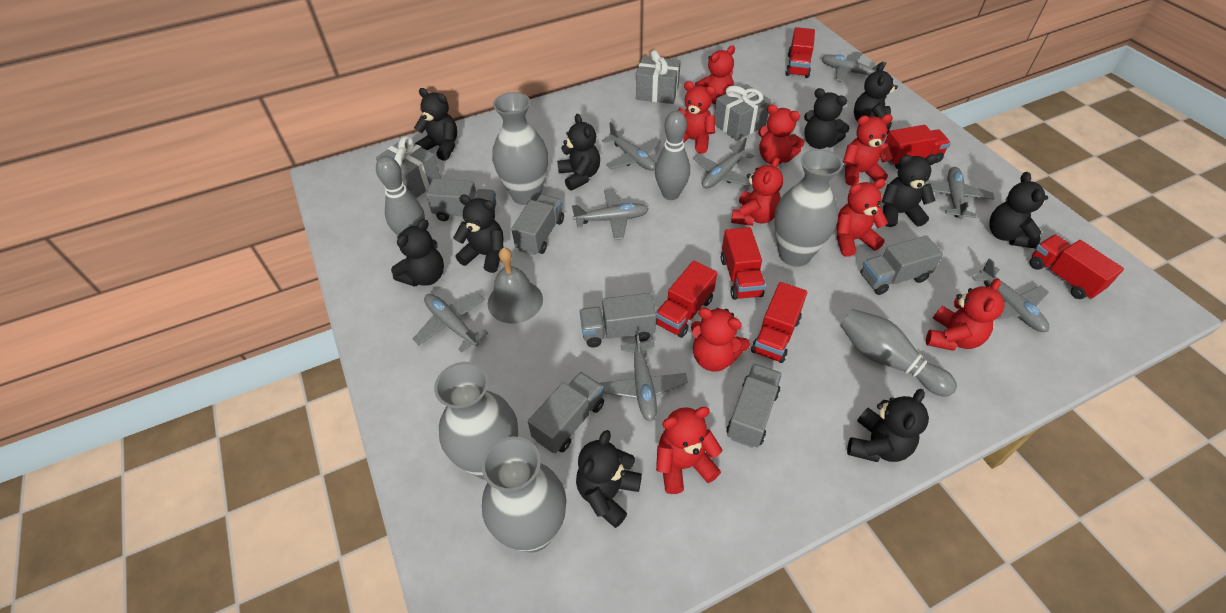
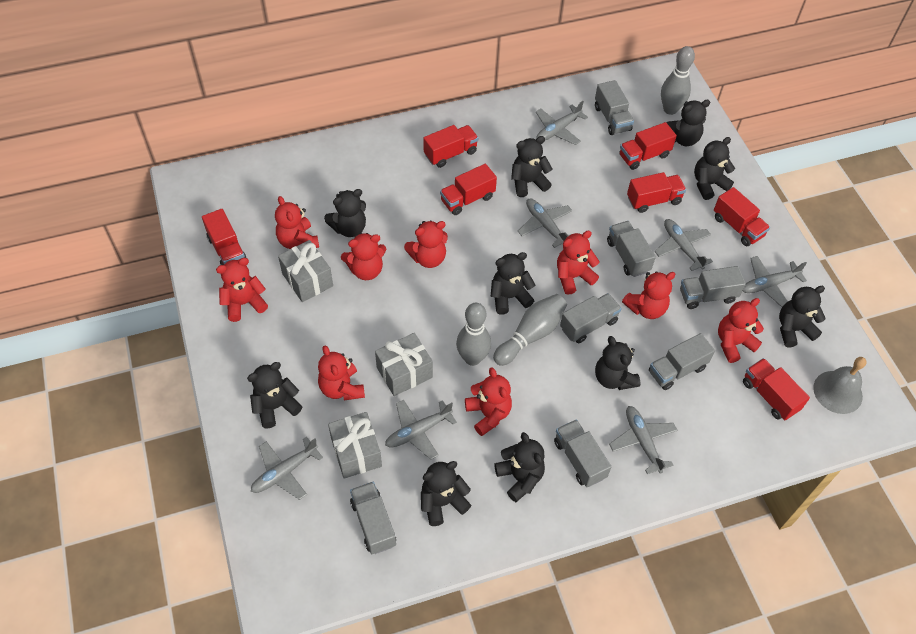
grey plane: 8 -> 7
grey truck: 6 -> 7
grey vase: 4 -> 0
red truck: 6 -> 7

